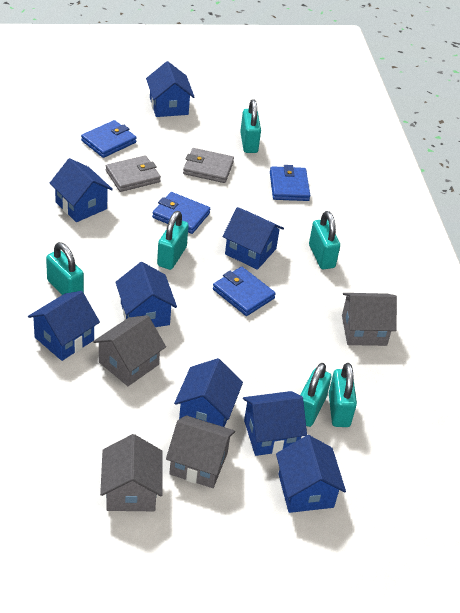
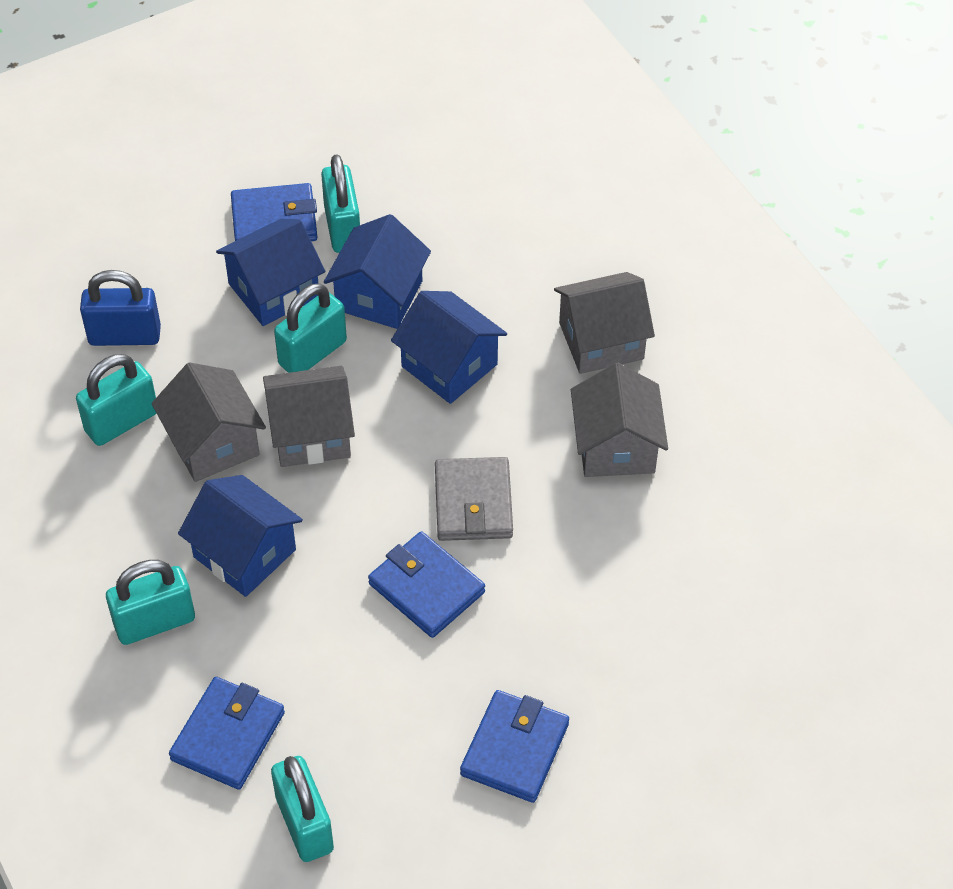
blue house: 8 -> 4
blue padlock: 0 -> 1
grey wallet: 2 -> 1
turquoise padlock: 6 -> 5

